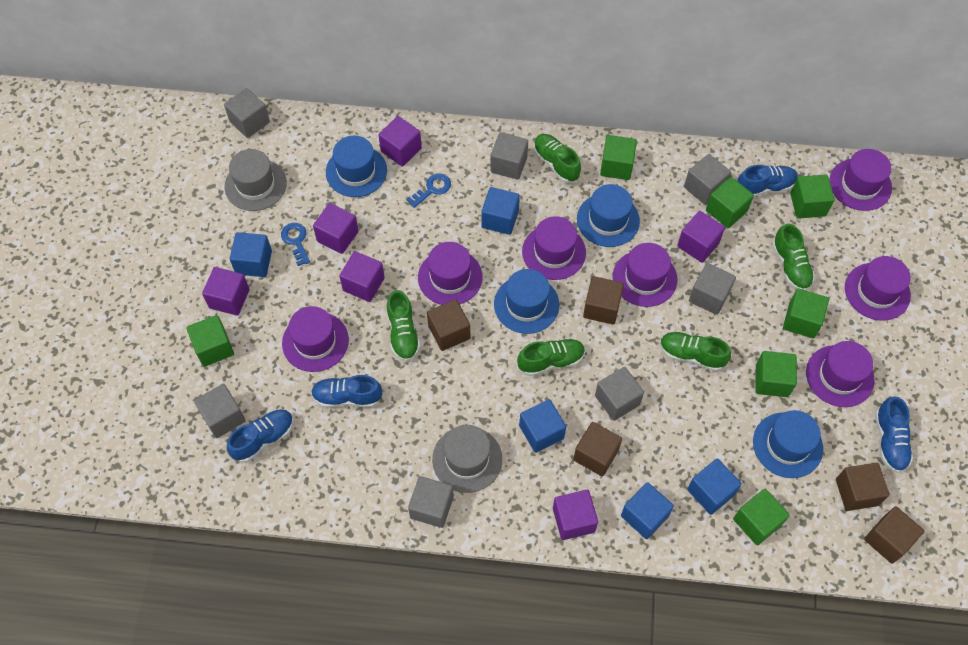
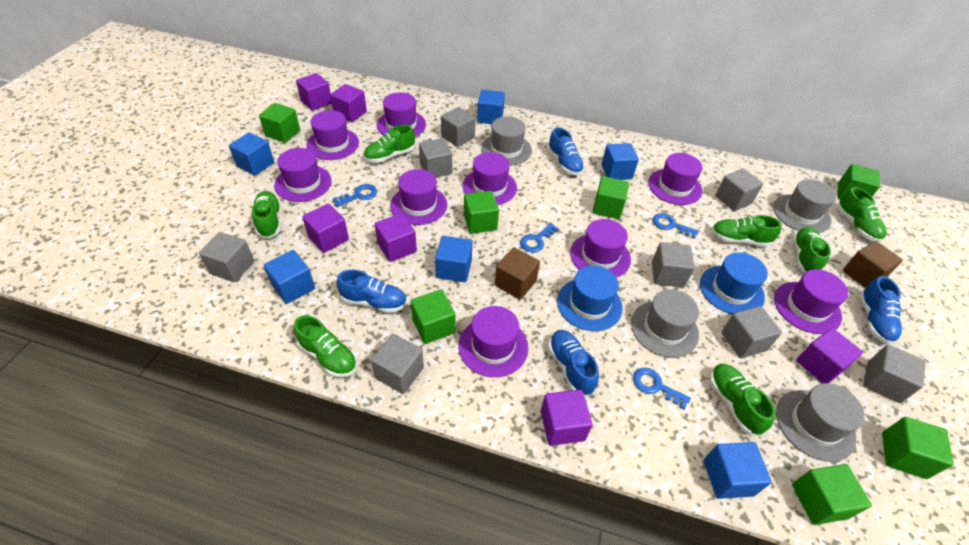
blue cube: 5 -> 6
blue hat: 4 -> 2
blue key: 2 -> 4
brown cube: 5 -> 2
green shoe: 5 -> 7
grey cube: 7 -> 8
grey hat: 2 -> 4
purple hat: 7 -> 9

